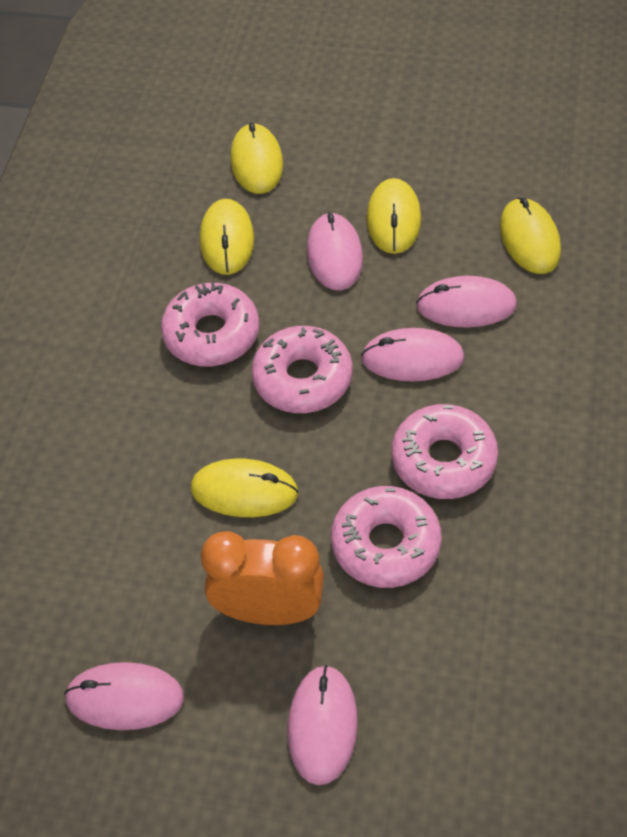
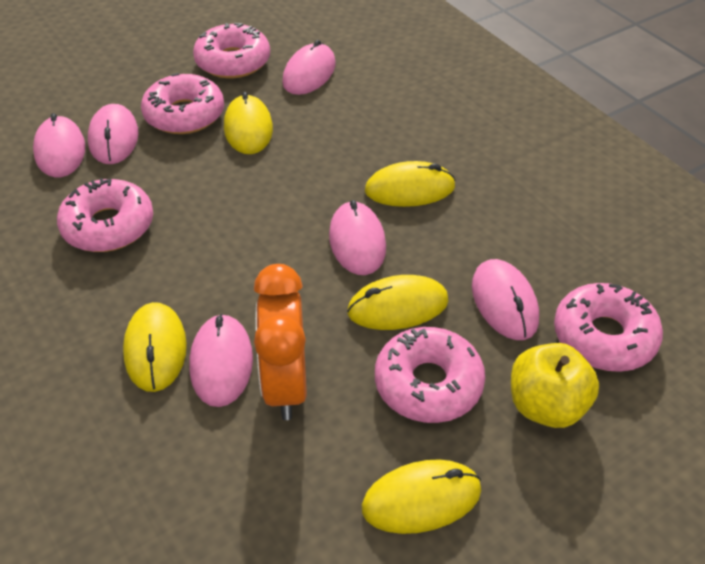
pink donut: 4 -> 5
pink mouse: 5 -> 6
yellow apple: 0 -> 1

